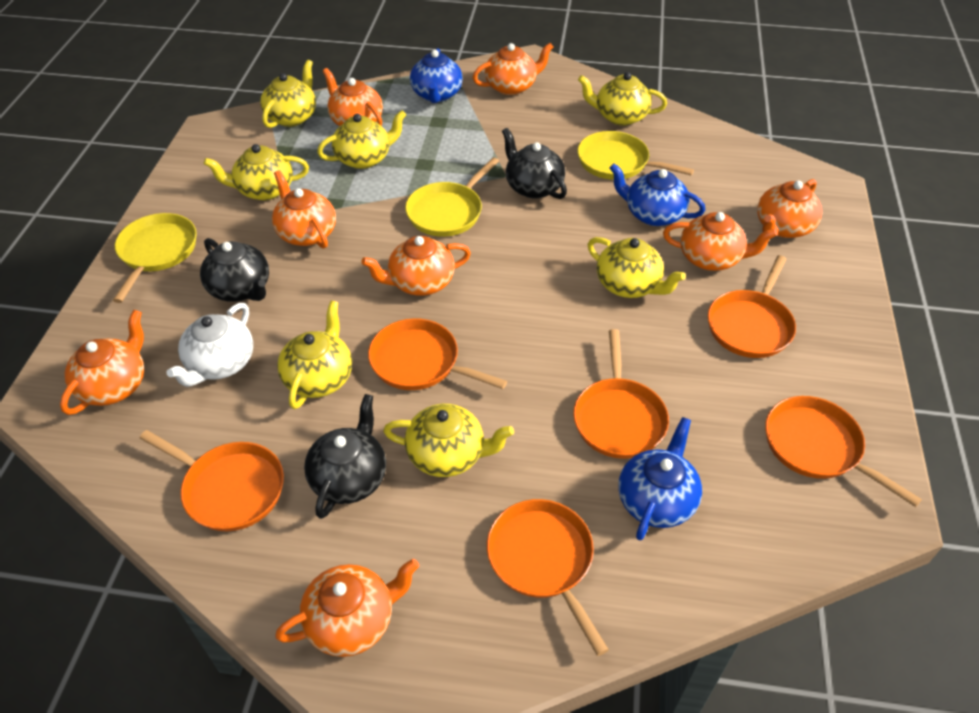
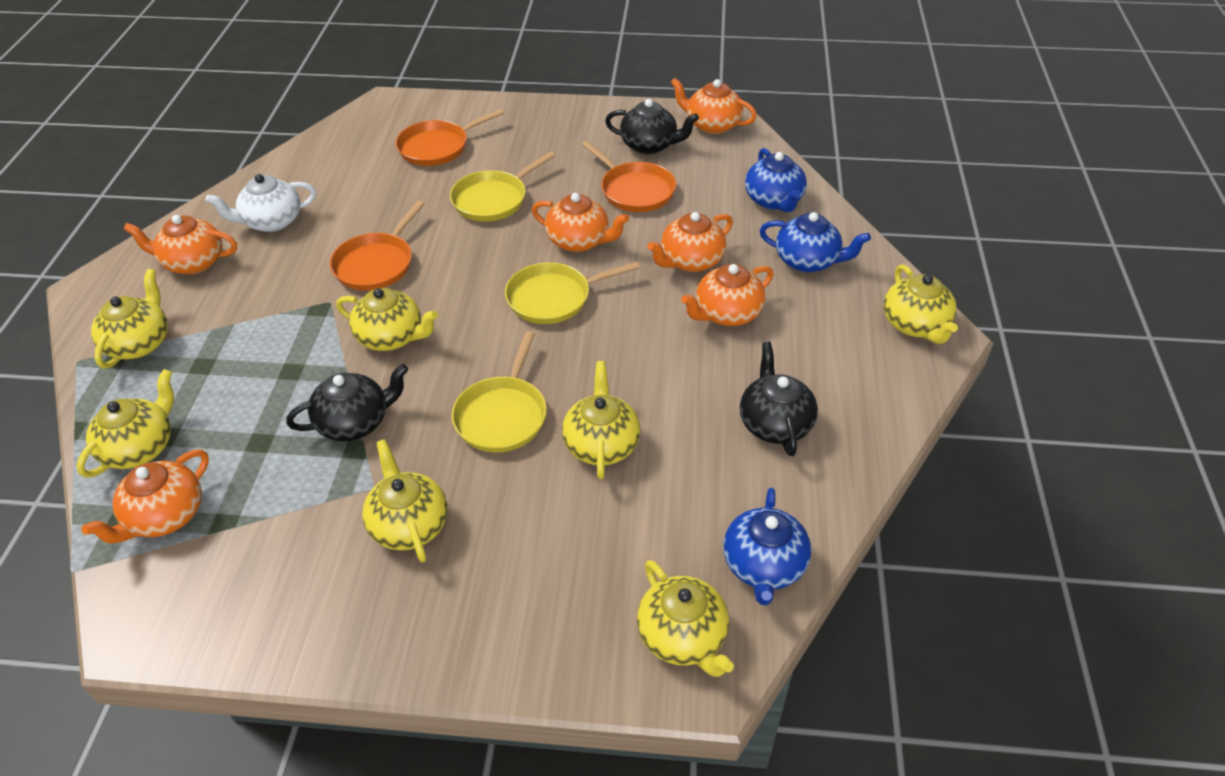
orange pan: 6 -> 3
orange teapot: 8 -> 6

